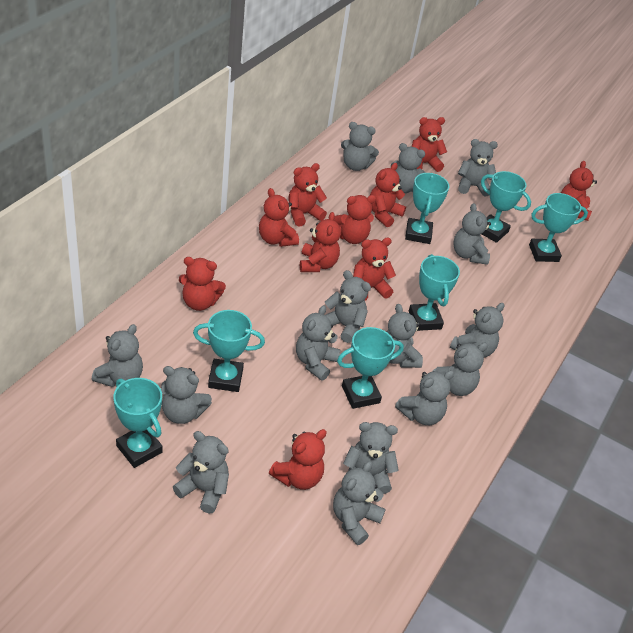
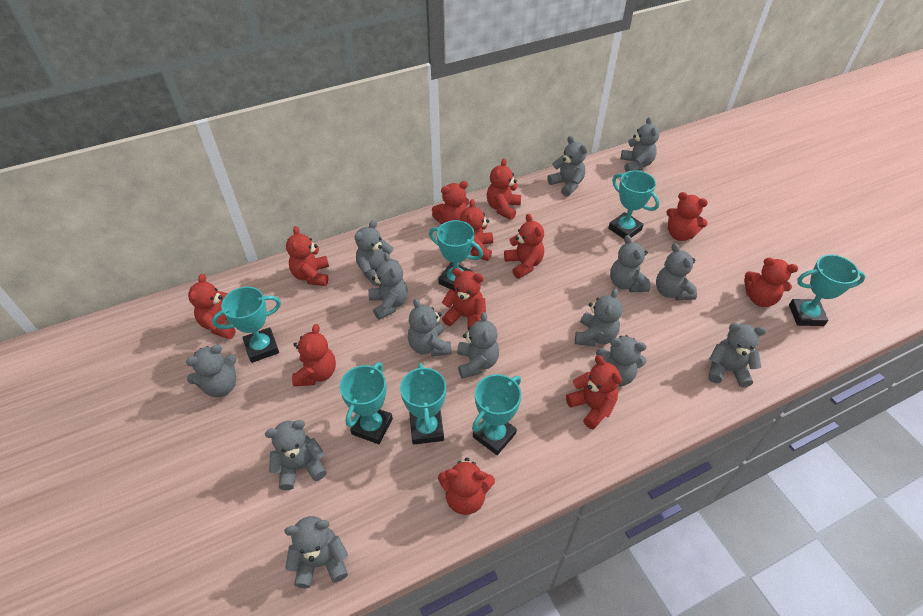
grey teddy bear: 15 -> 14
red teddy bear: 10 -> 12

